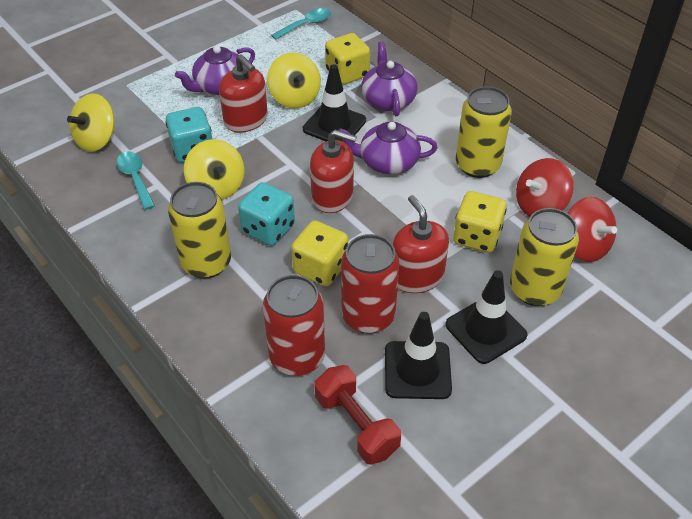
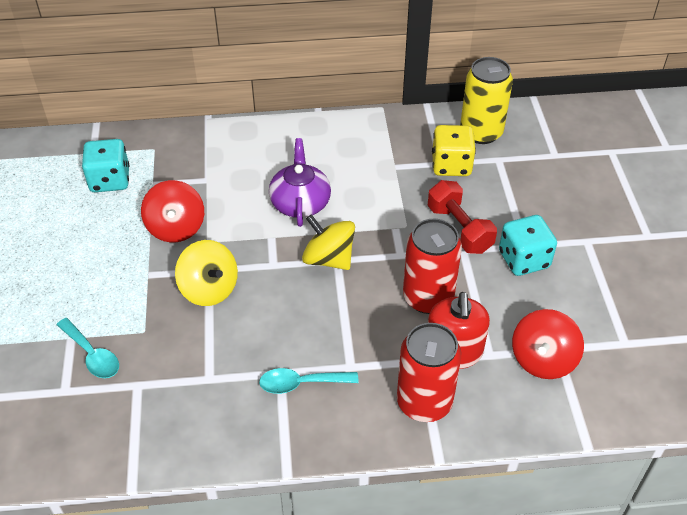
black traffic cone: 3 -> 0
purple teapot: 3 -> 1
red soap dispenser: 3 -> 1
yellow can: 3 -> 1
yellow dice: 3 -> 1
yellow spinning top: 3 -> 2

